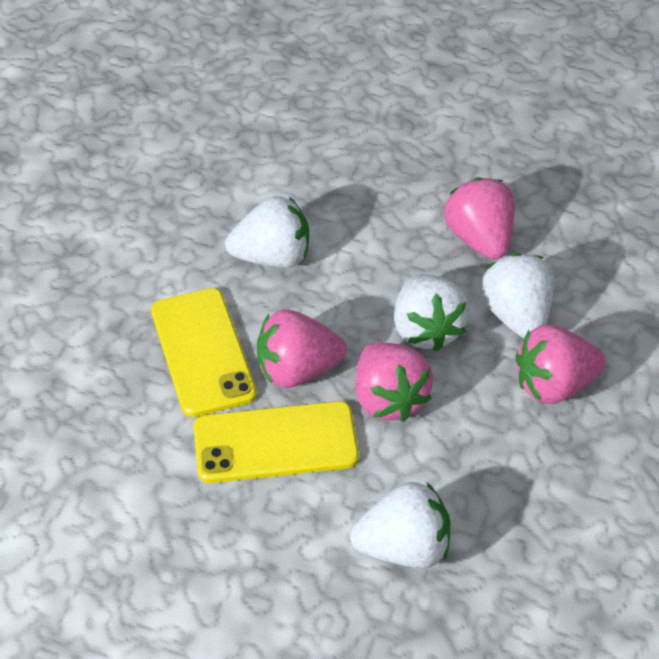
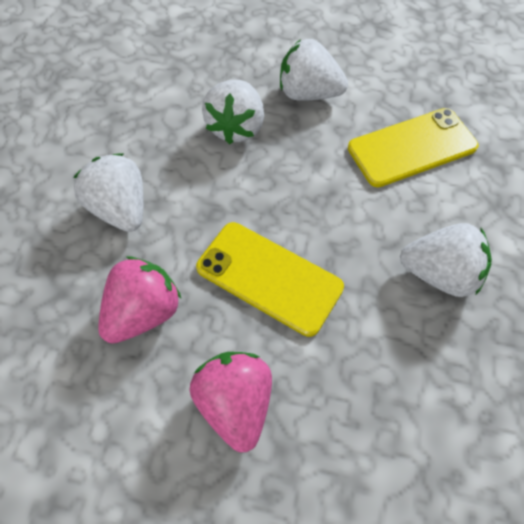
pink strawberry: 4 -> 2

